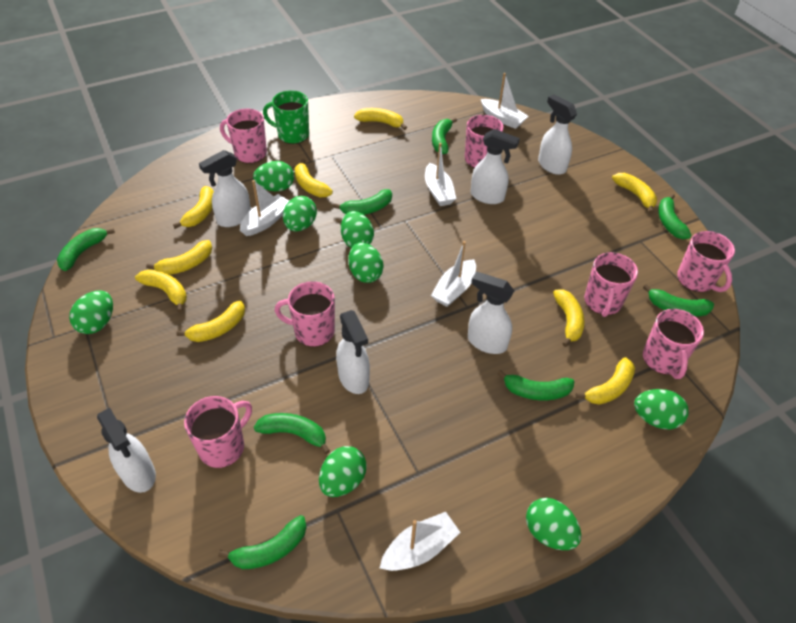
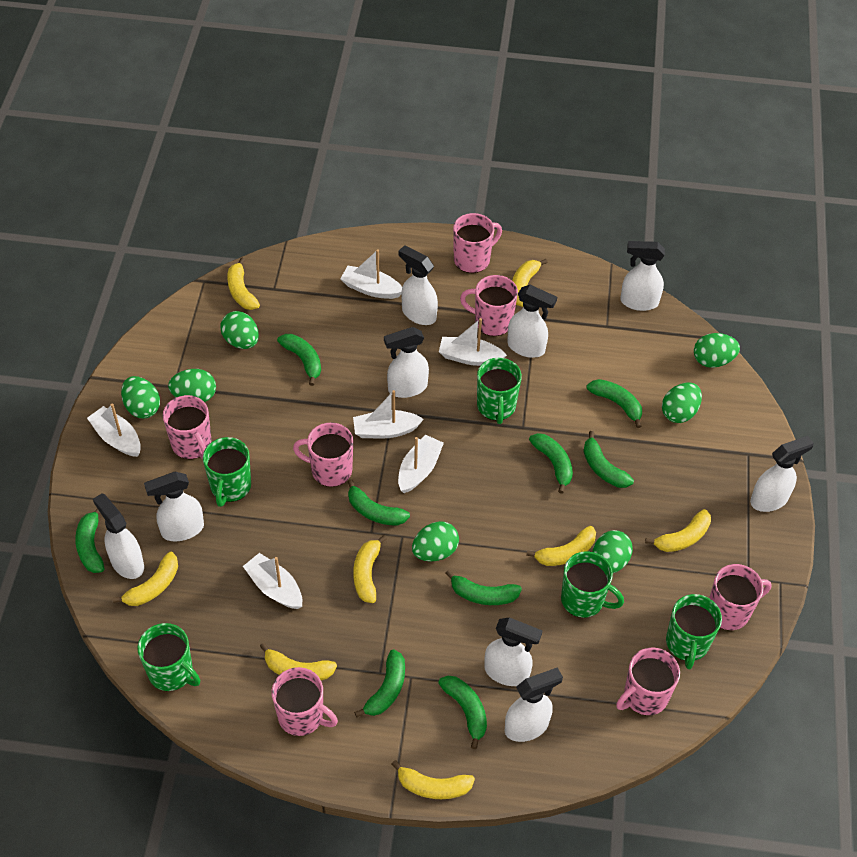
green banana: 8 -> 9
green egg: 8 -> 7
green mug: 1 -> 5
white boat: 5 -> 6
white spray bottle: 6 -> 9
yellow banana: 9 -> 8

